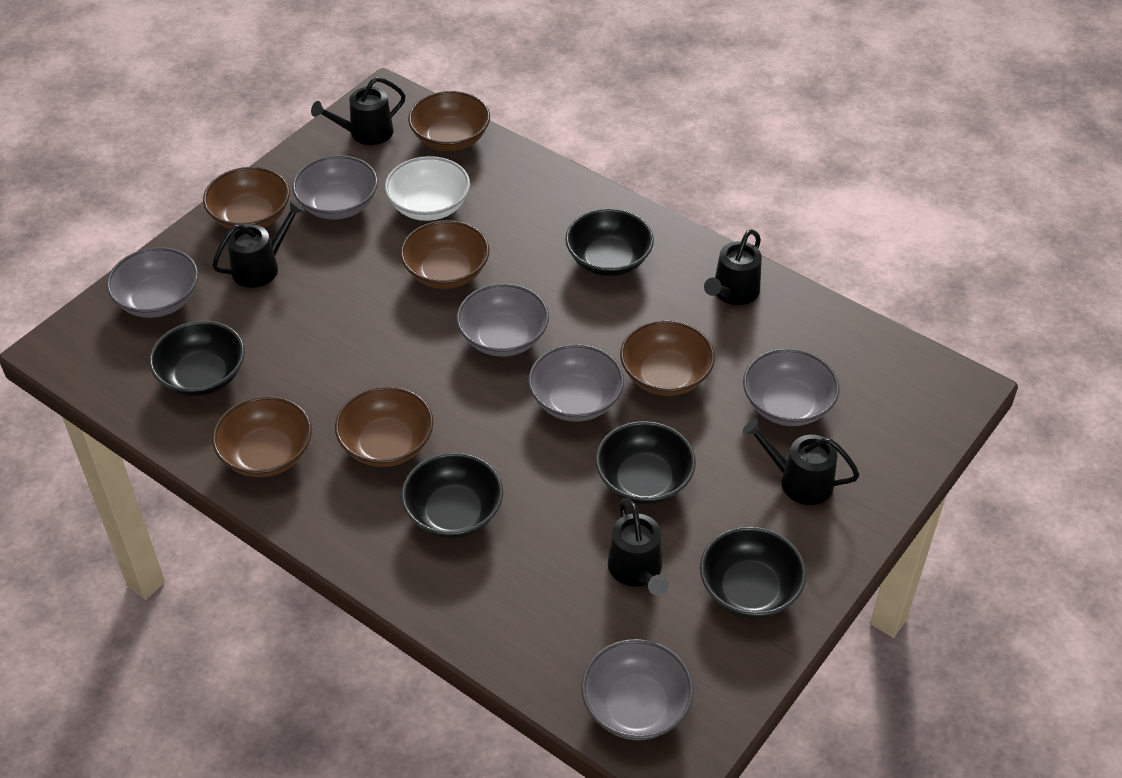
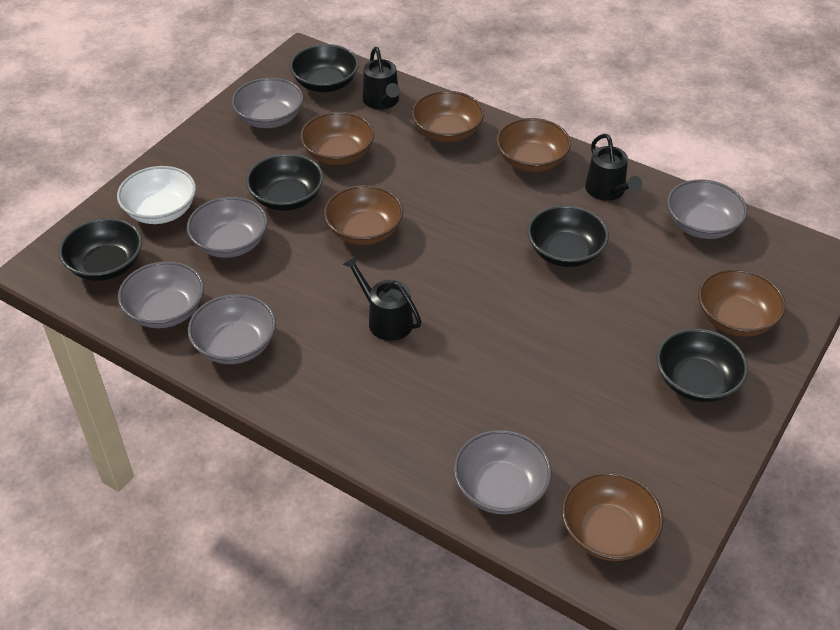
black watering can: 5 -> 3

